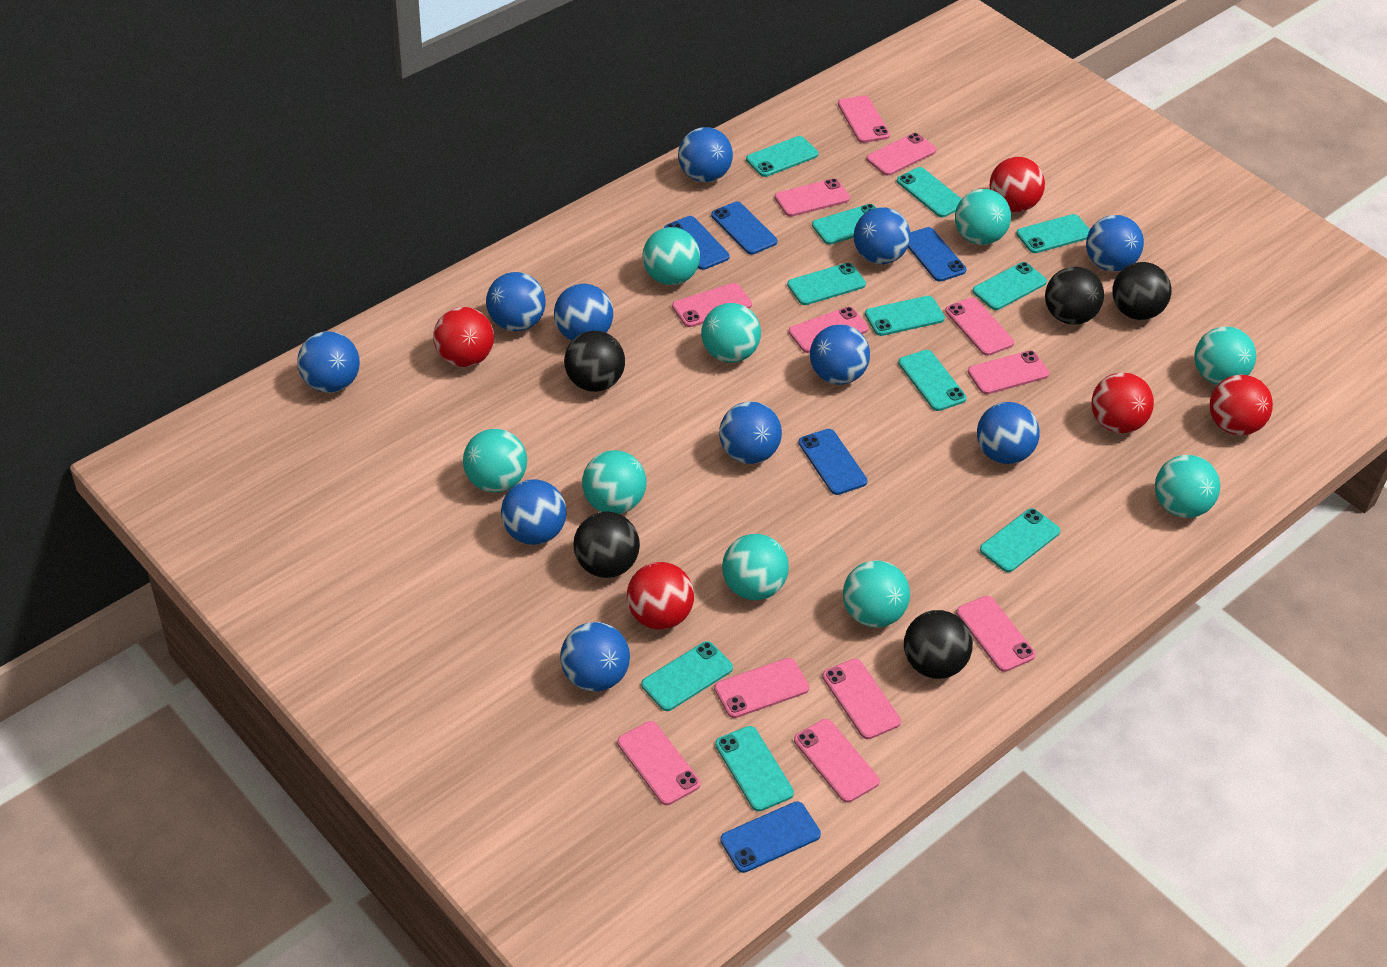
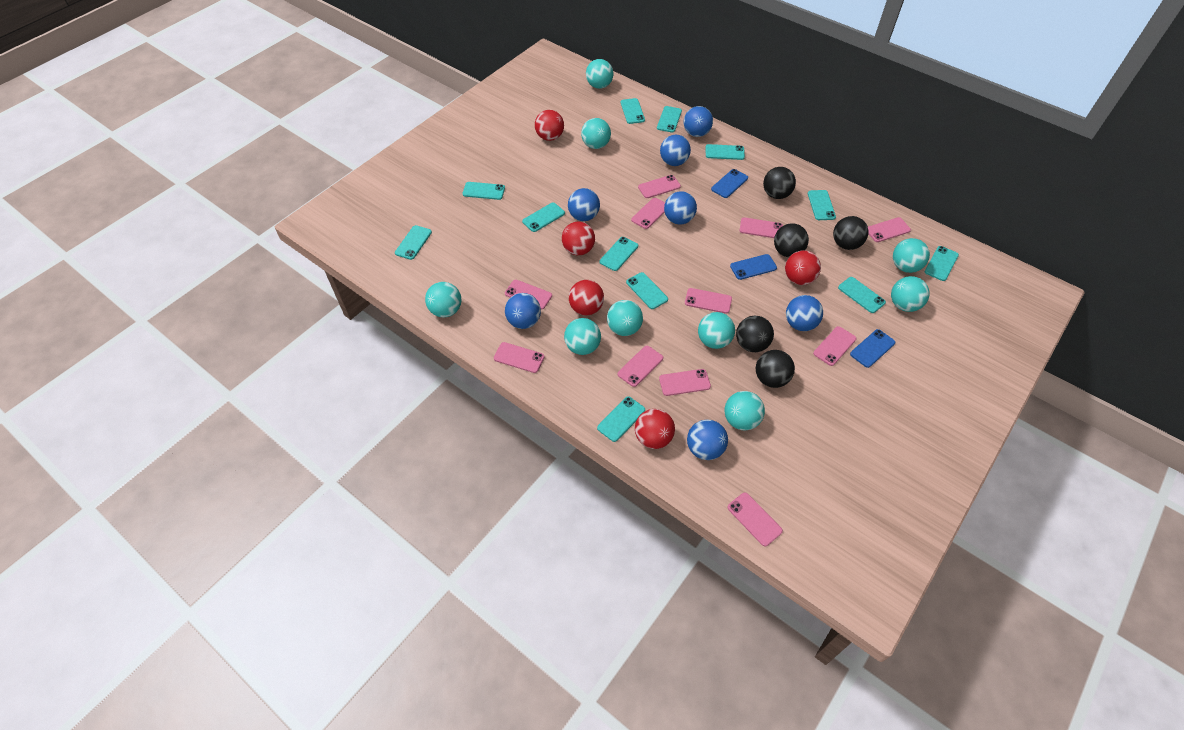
blue ball: 11 -> 7
blue phone: 5 -> 3
pink phone: 12 -> 11
turquoise phone: 11 -> 12

